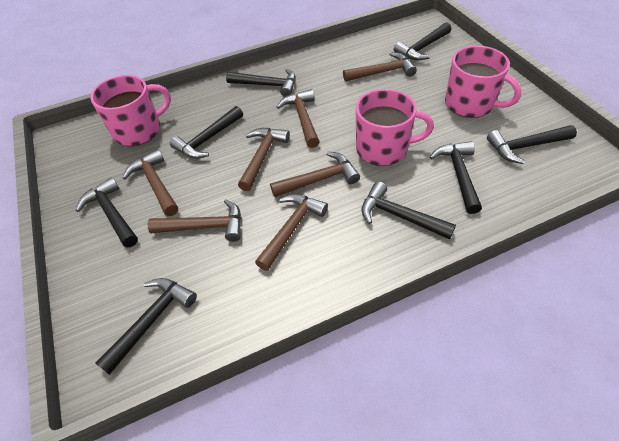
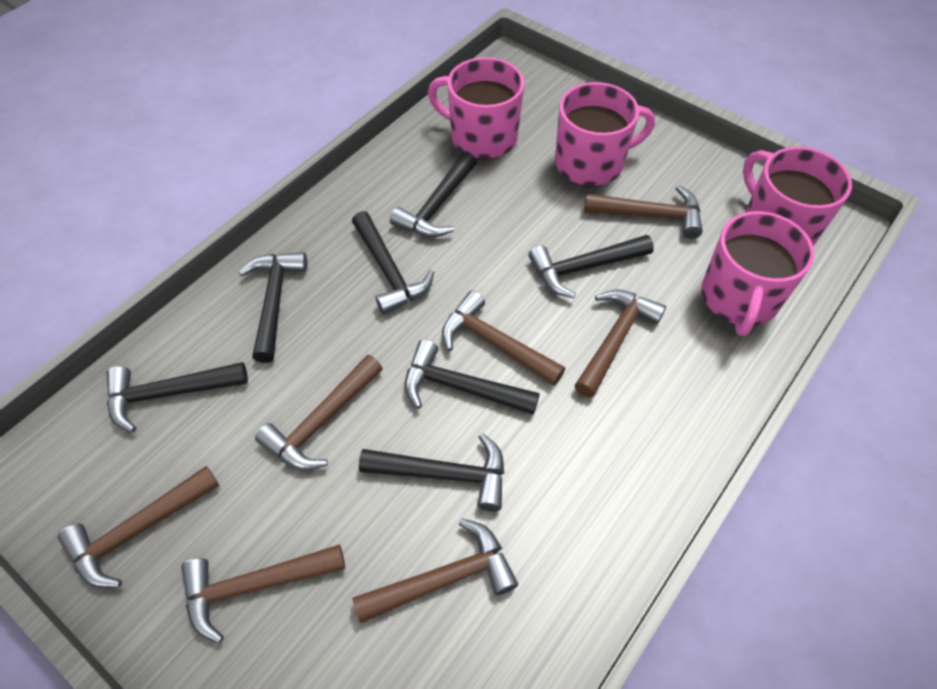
black hammer: 8 -> 7
pink mug: 3 -> 4

